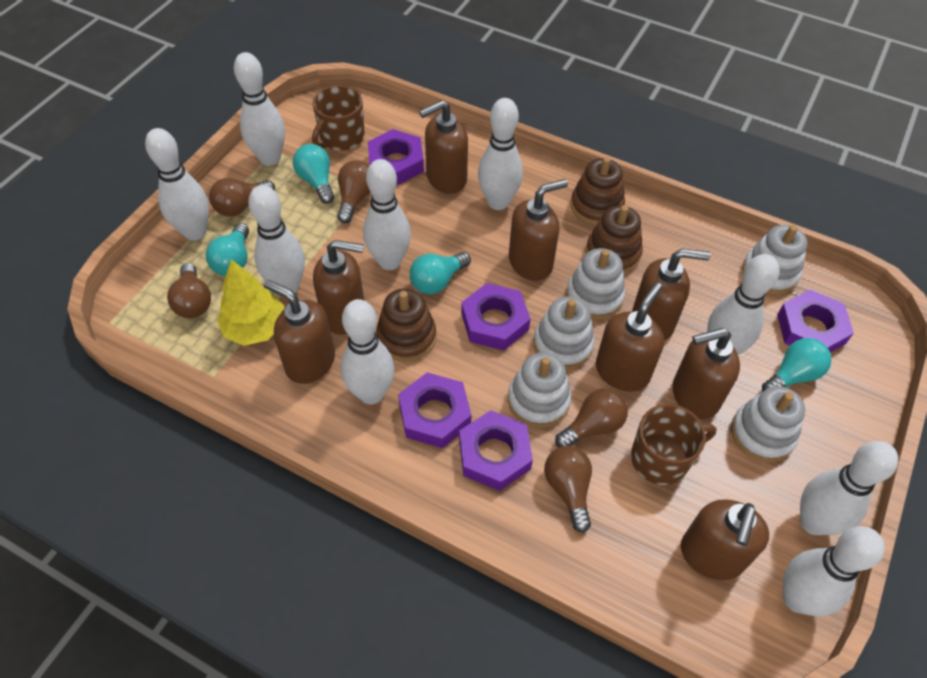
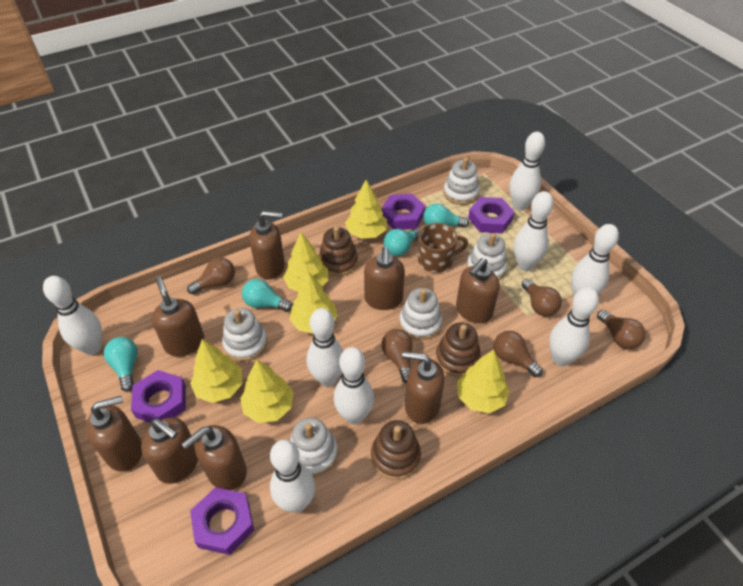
brown mug: 2 -> 1
purple nut: 5 -> 4
white bowling pin: 9 -> 8
yellow tree: 1 -> 6

